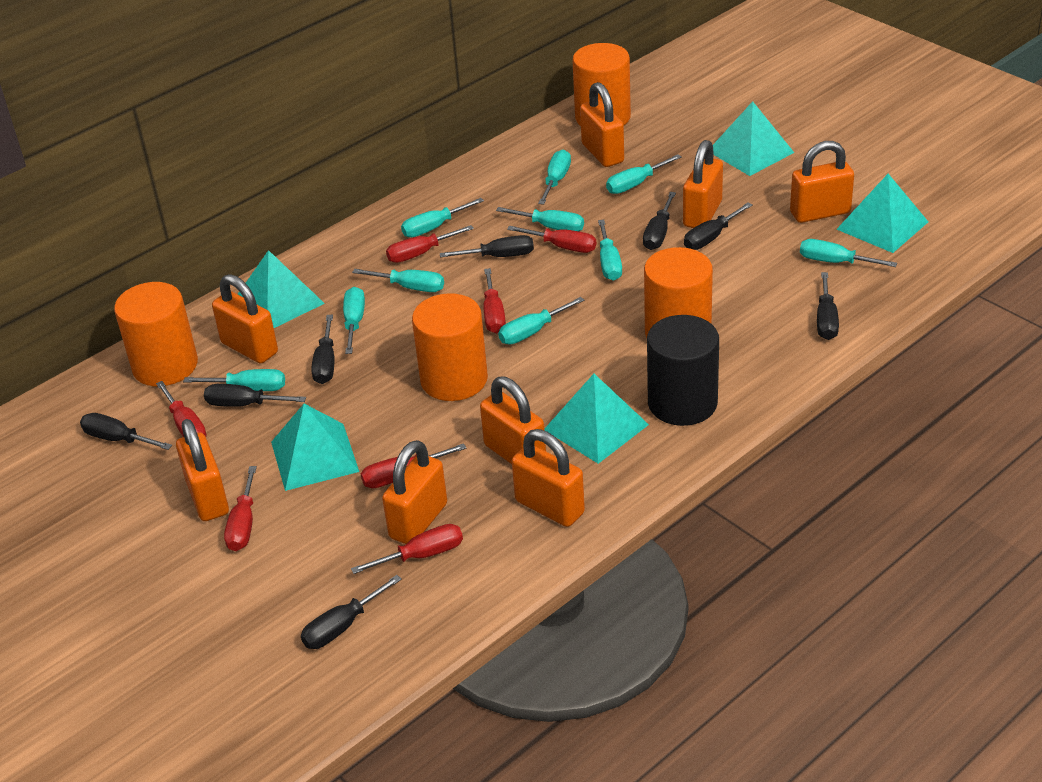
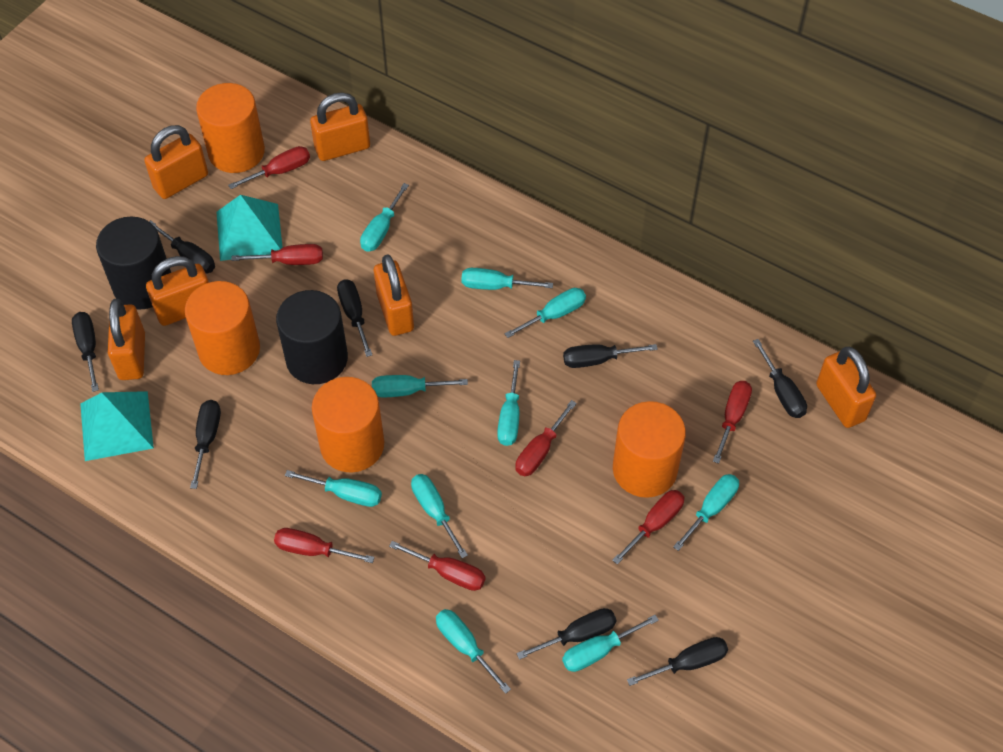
black cylinder: 1 -> 2
orange padlock: 8 -> 6
turquoise pyramid: 5 -> 2

